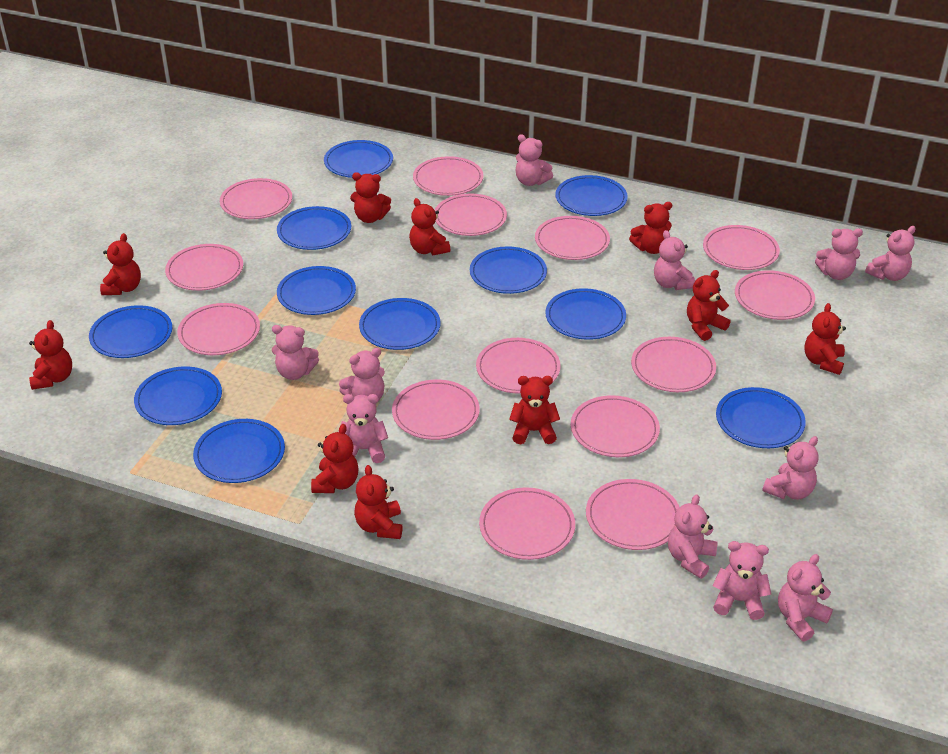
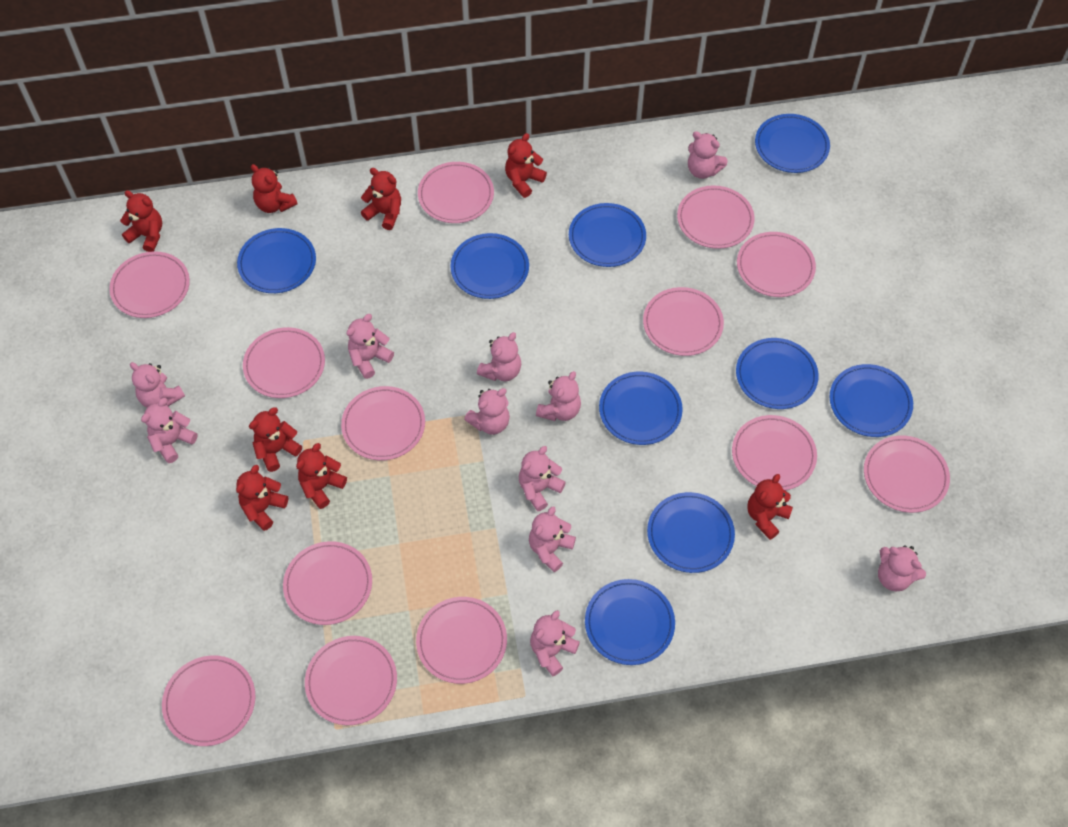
blue plate: 11 -> 9
pink plate: 14 -> 13
red teddy bear: 10 -> 8

